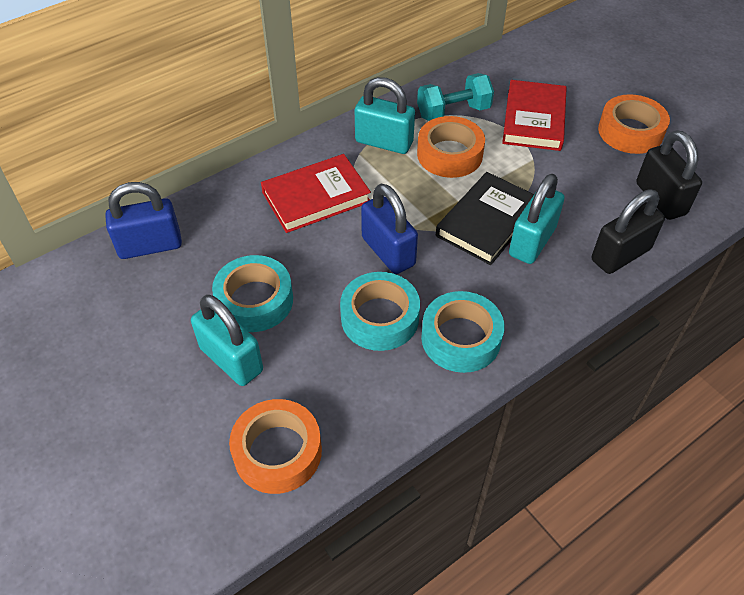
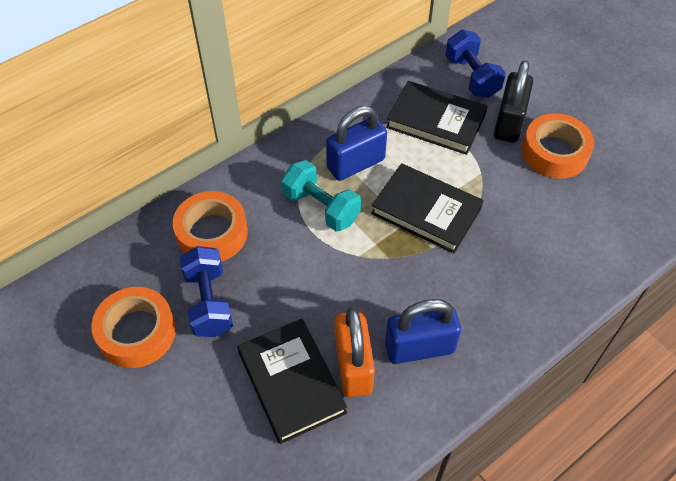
black book: 1 -> 3
black padlock: 2 -> 1
blue dumbbell: 0 -> 2
orange padlock: 0 -> 1
red book: 2 -> 0
turquoise padlock: 3 -> 0
turquoise tape: 3 -> 0

